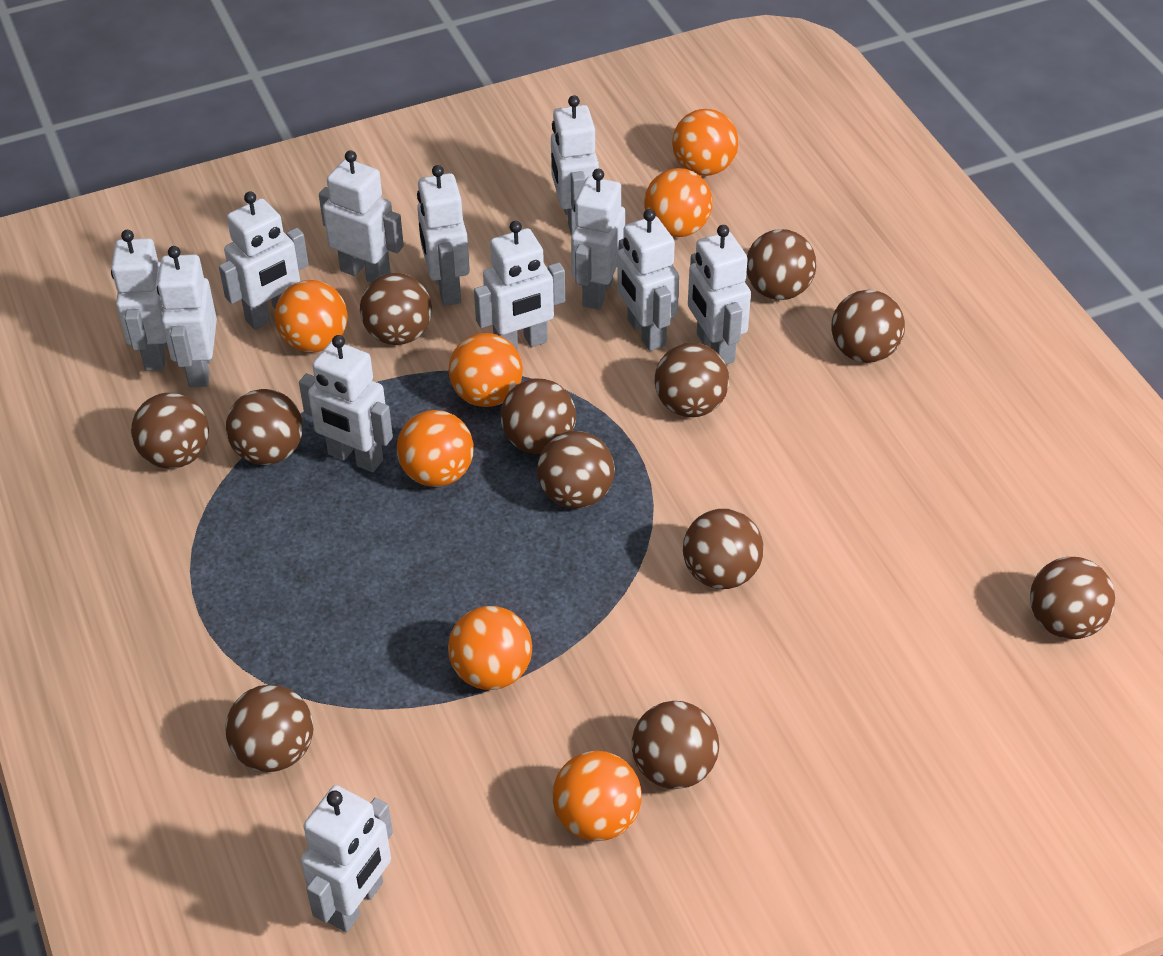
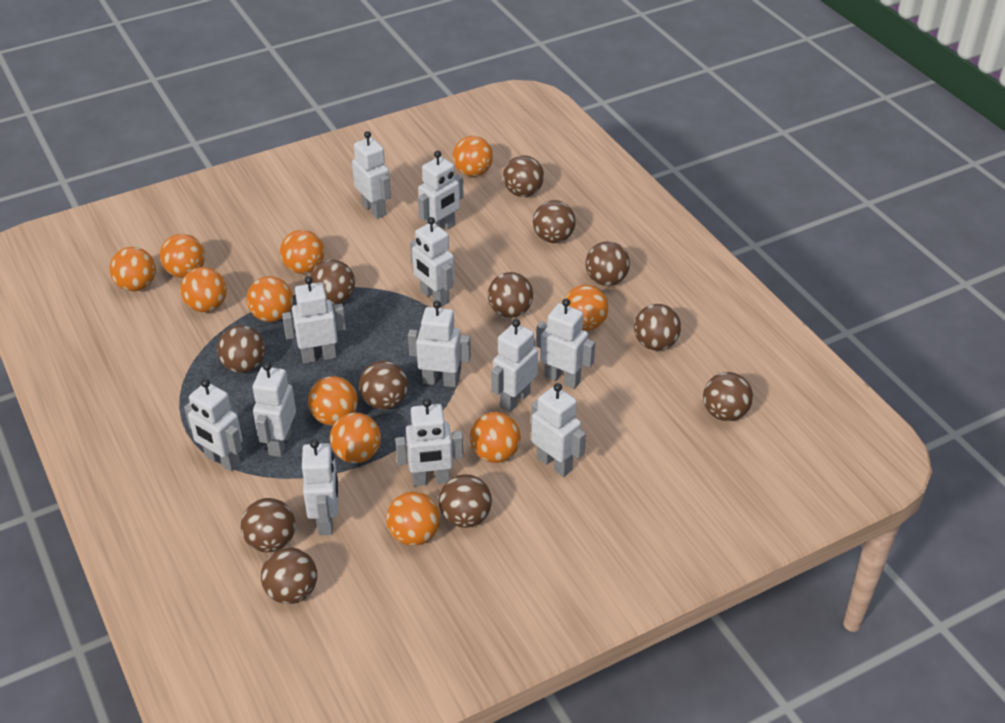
orange ball: 7 -> 11

